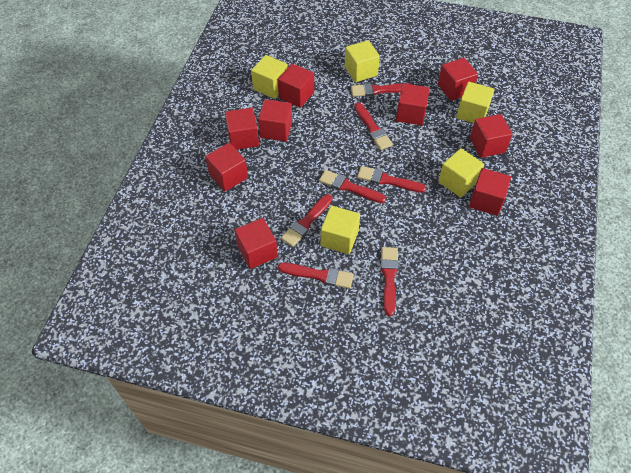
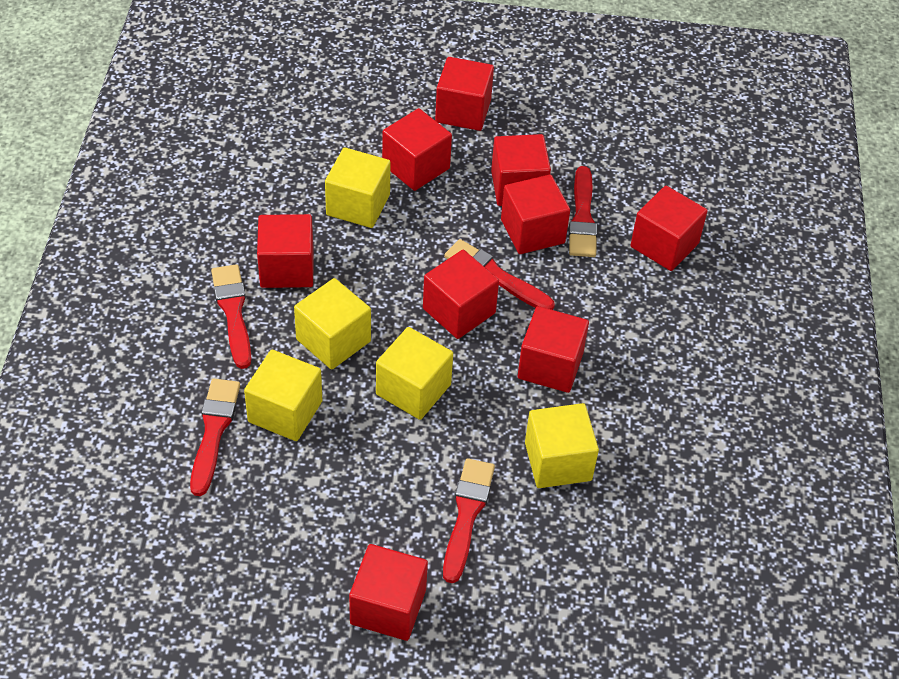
red brush: 7 -> 5

